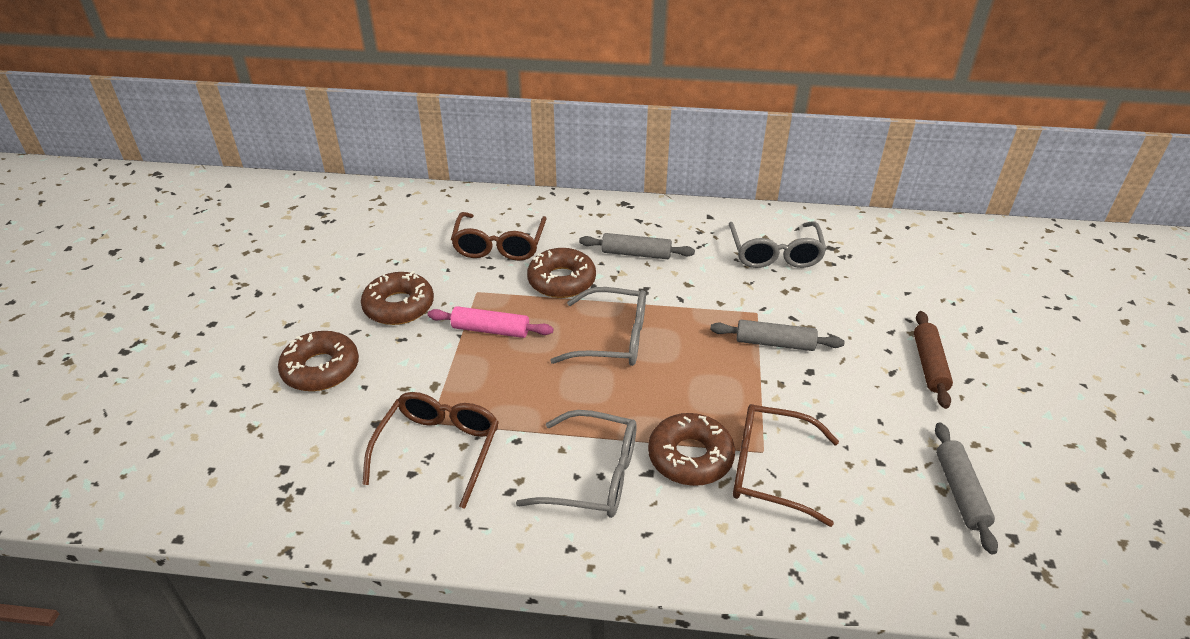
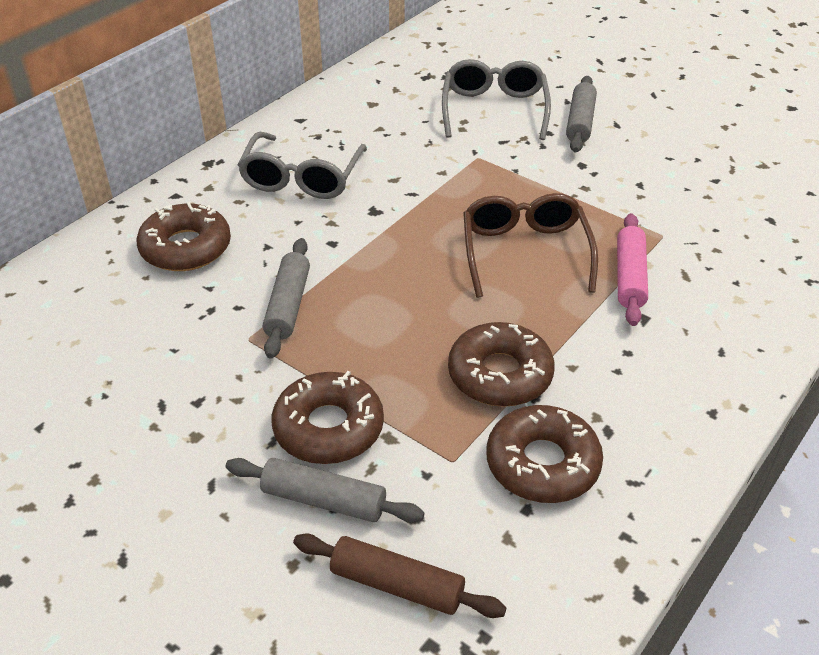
brown glasses: 3 -> 1
grey glasses: 3 -> 2

